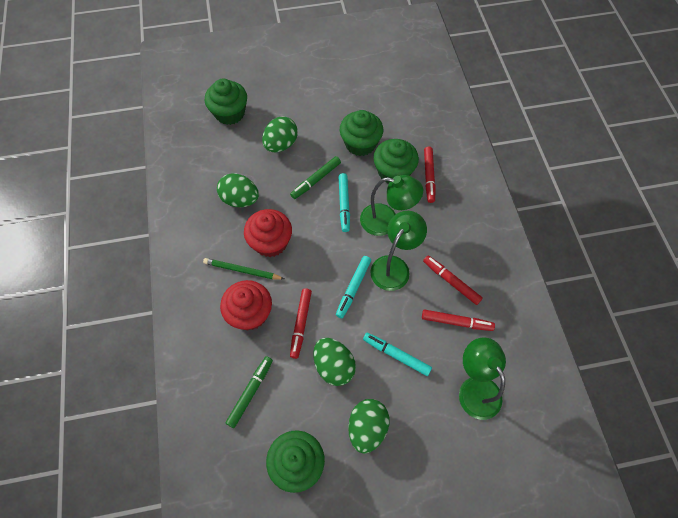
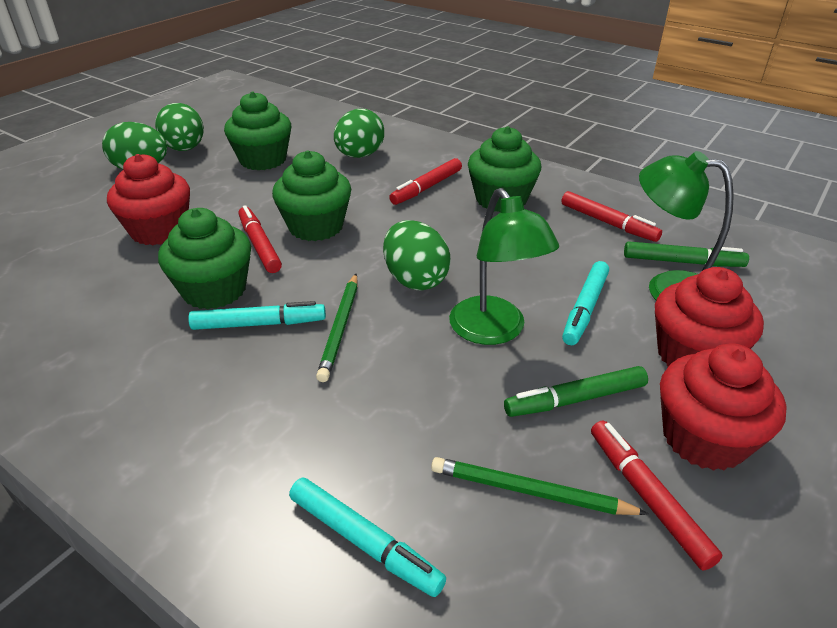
green lamp: 3 -> 2
green pencil: 1 -> 2
red cupcake: 2 -> 3

